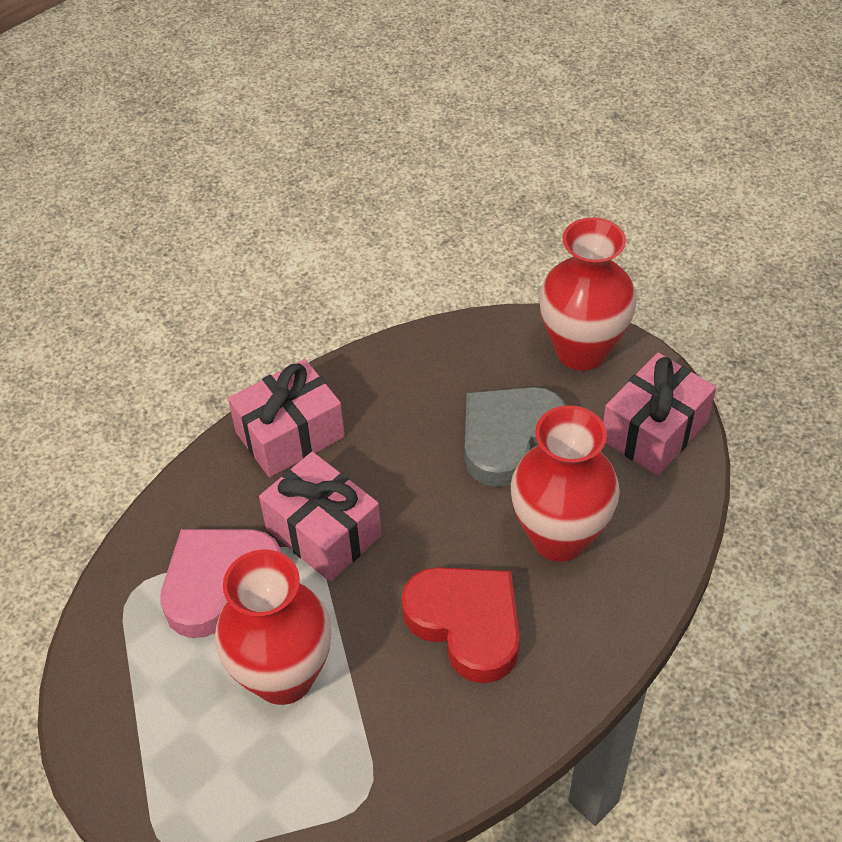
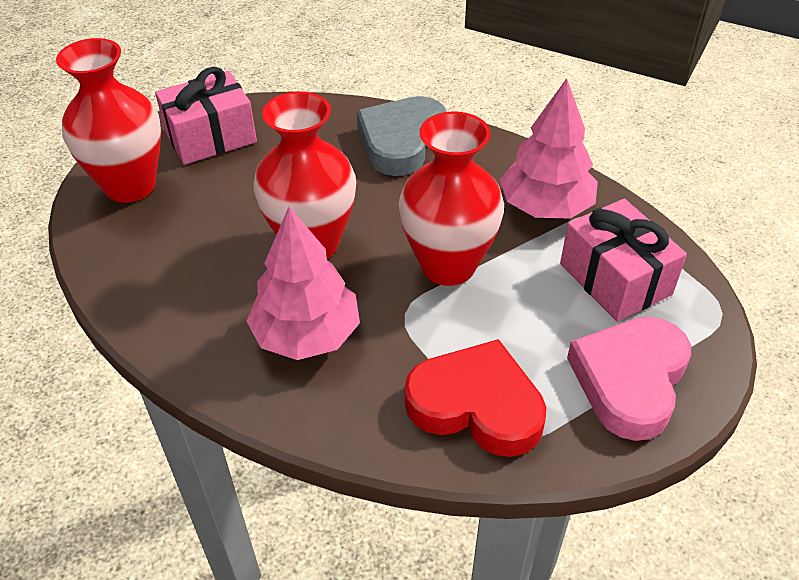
pink gift: 3 -> 2
pink tree: 0 -> 2

